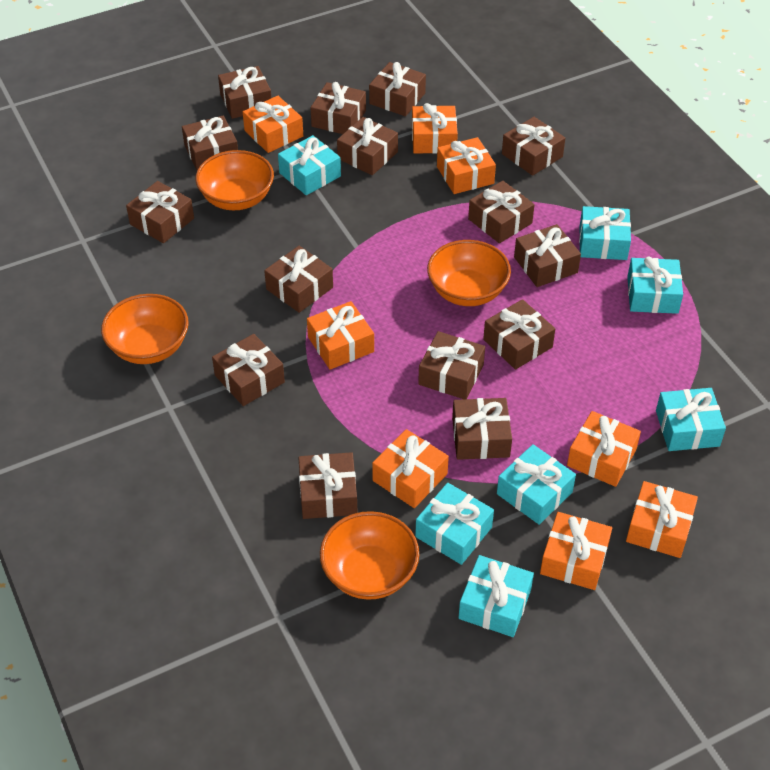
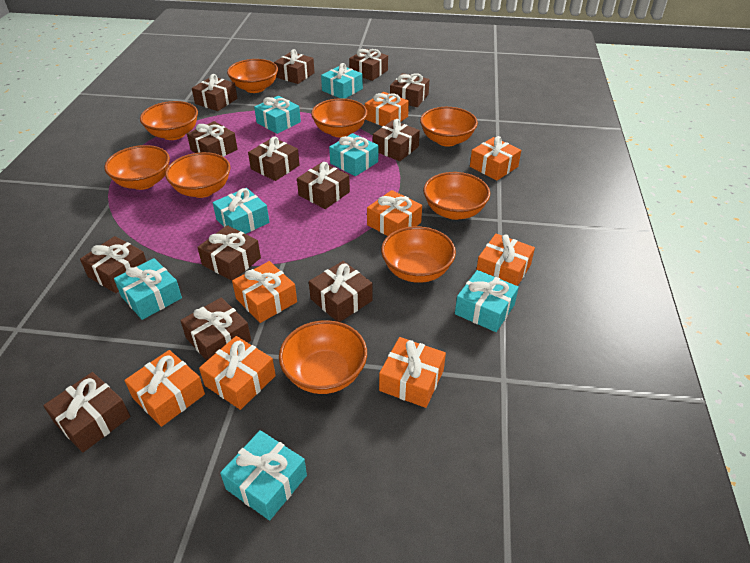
brown gift: 15 -> 13
orange bowl: 4 -> 9

